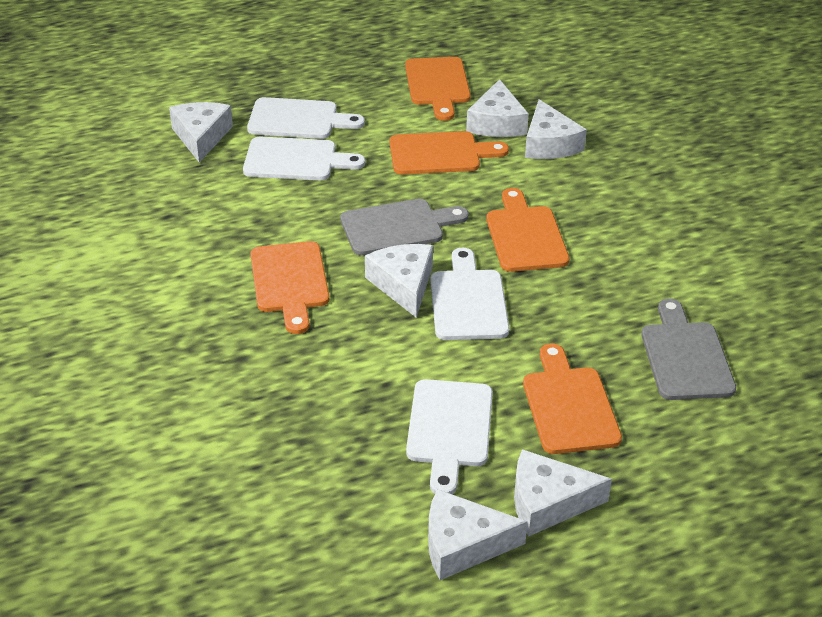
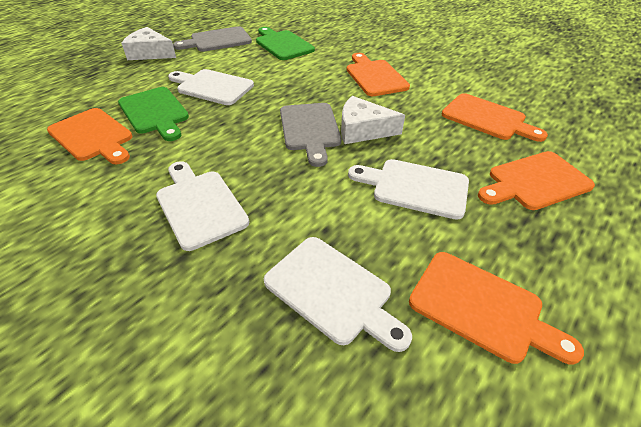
green cutting board: 0 -> 2
white cheese: 6 -> 2

